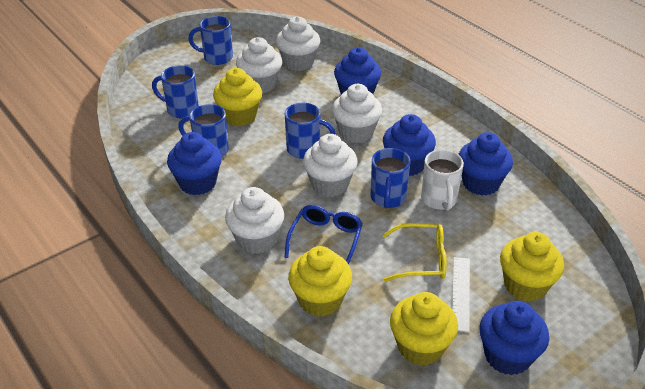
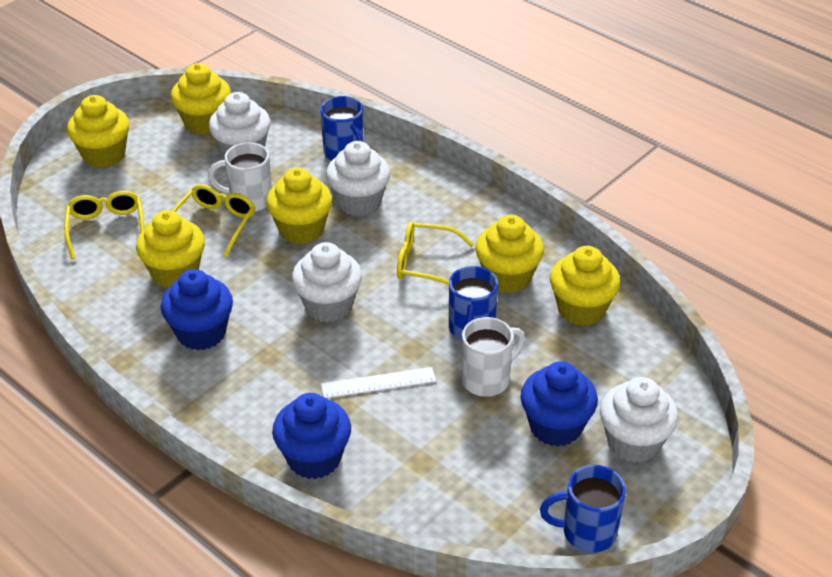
blue cupcake: 5 -> 3
blue glasses: 1 -> 0
blue mug: 5 -> 3
white cupcake: 5 -> 4
white mug: 1 -> 2
yellow cupcake: 4 -> 6
yellow glasses: 1 -> 3

